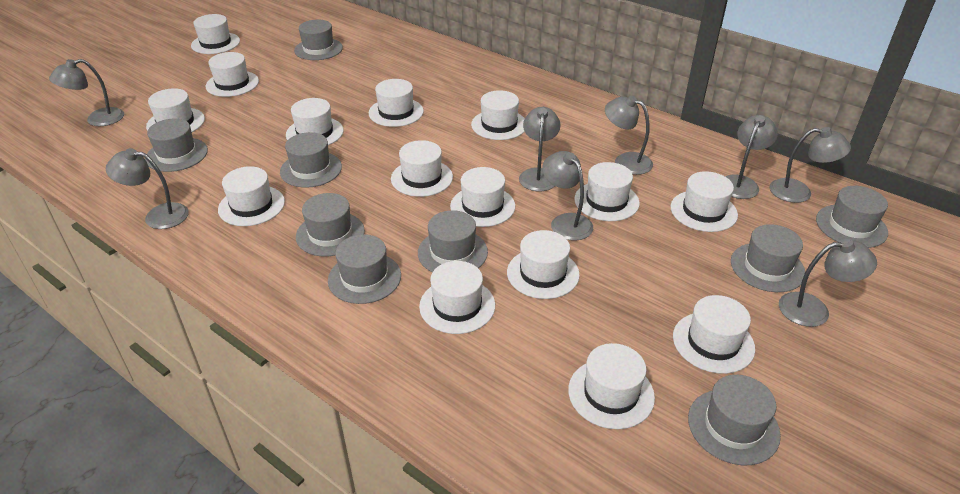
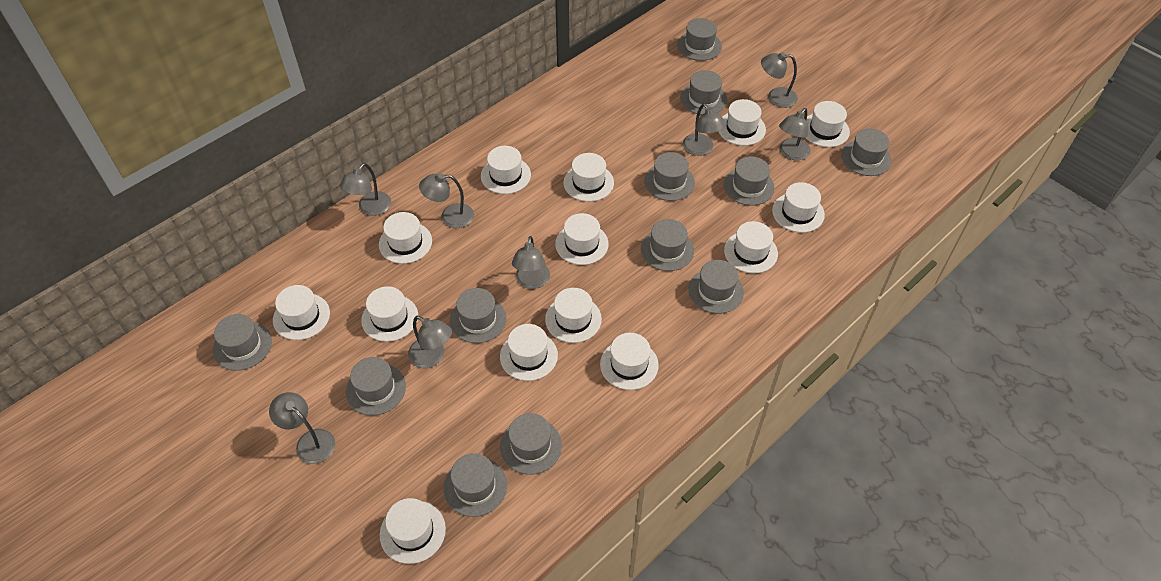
grey hat: 9 -> 12
white hat: 15 -> 14

